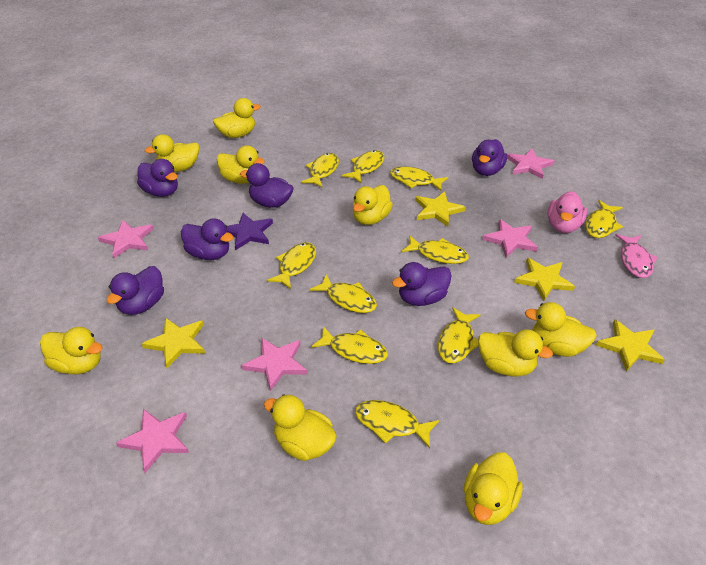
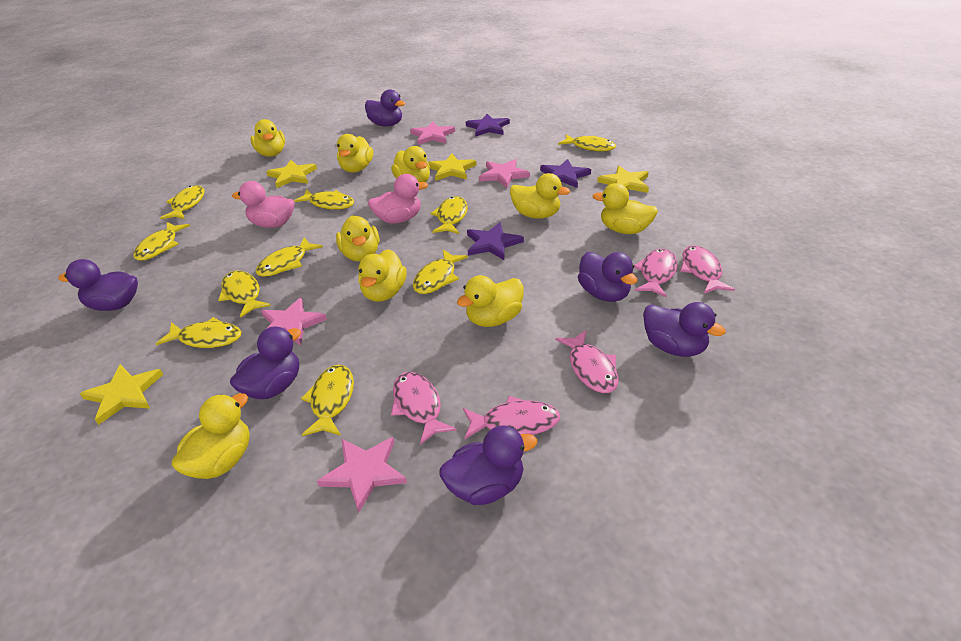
pink duck: 1 -> 2
pink fish: 1 -> 5
pink star: 5 -> 4
purple star: 1 -> 3

